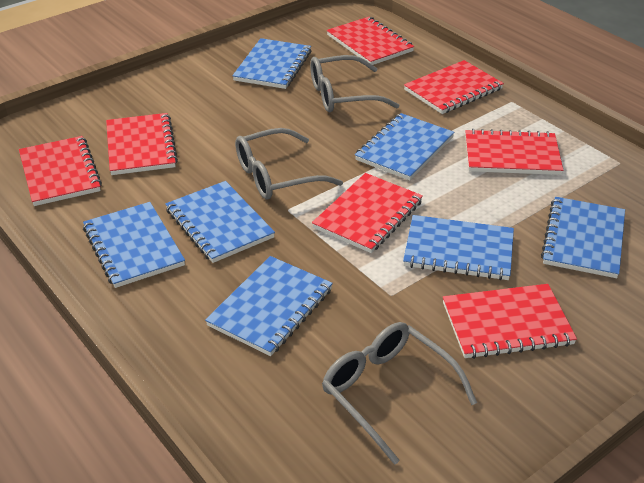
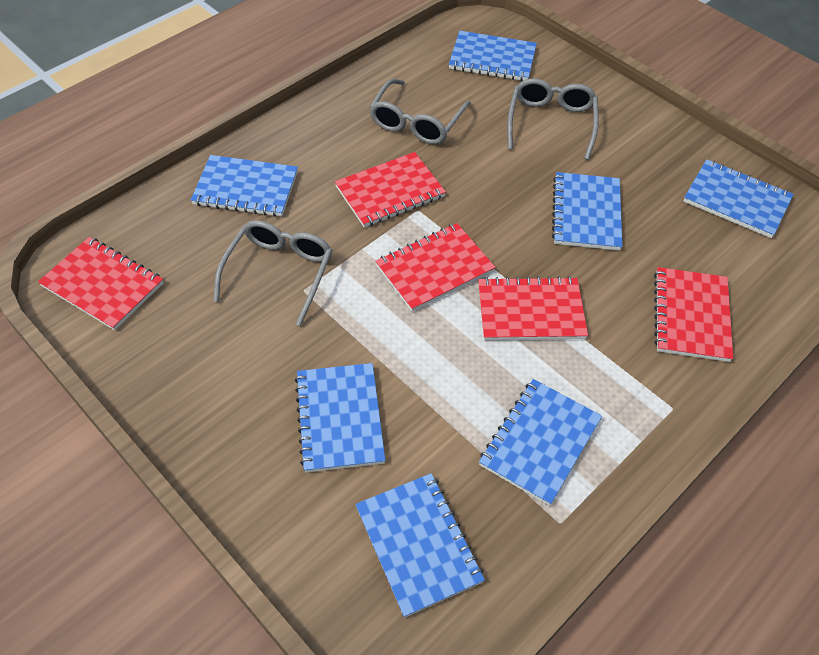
red notebook: 7 -> 5

